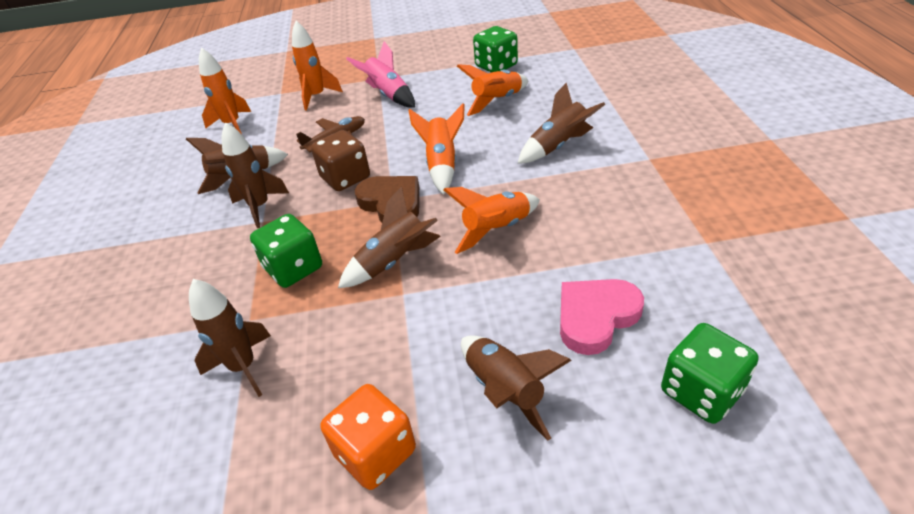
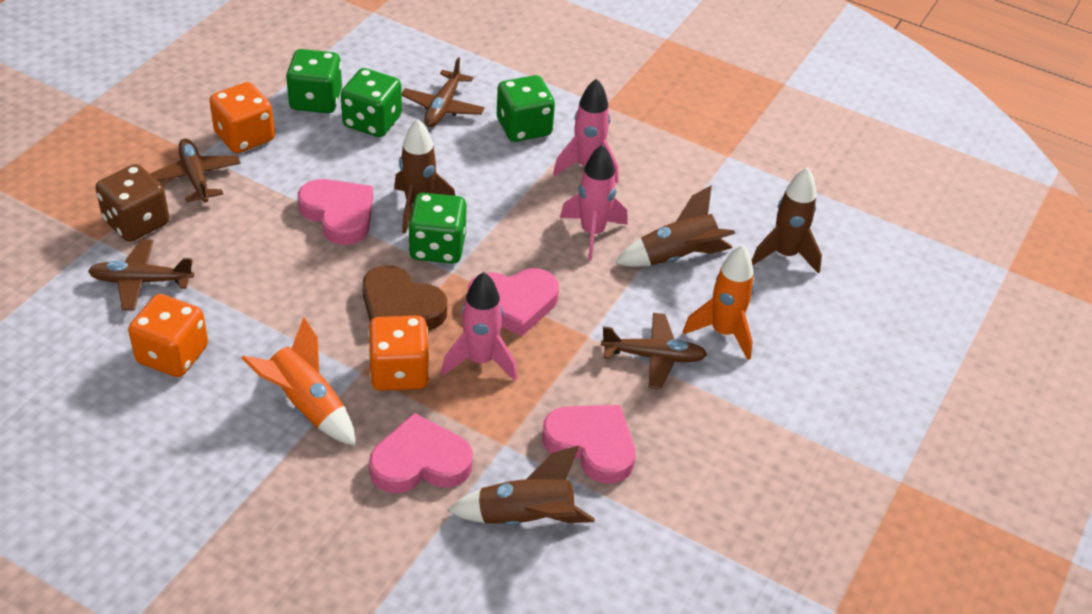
brown plane: 1 -> 4
brown rocket: 6 -> 4
green dice: 3 -> 4
orange dice: 1 -> 3
orange rocket: 5 -> 2
pink heart: 1 -> 4
pink rocket: 1 -> 3

